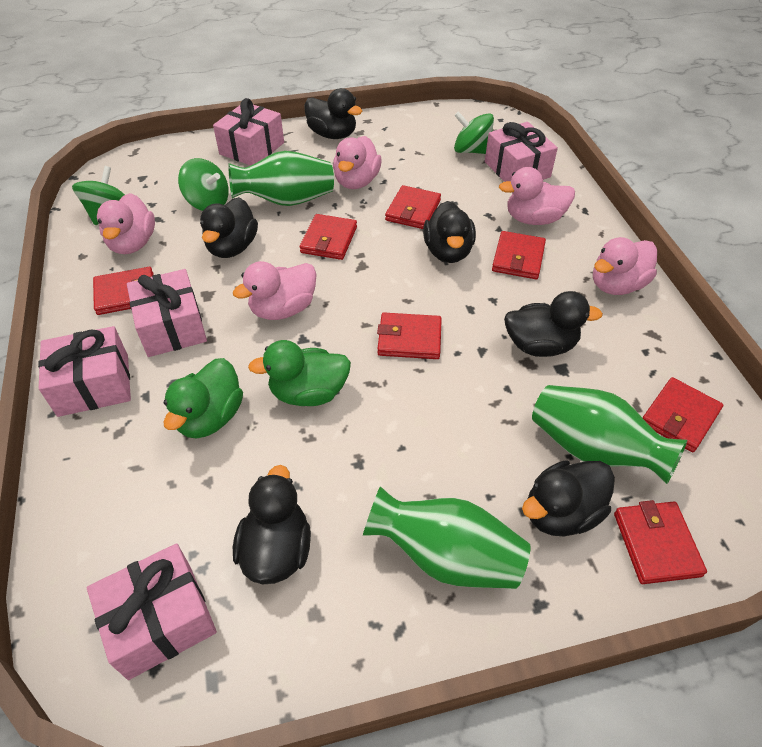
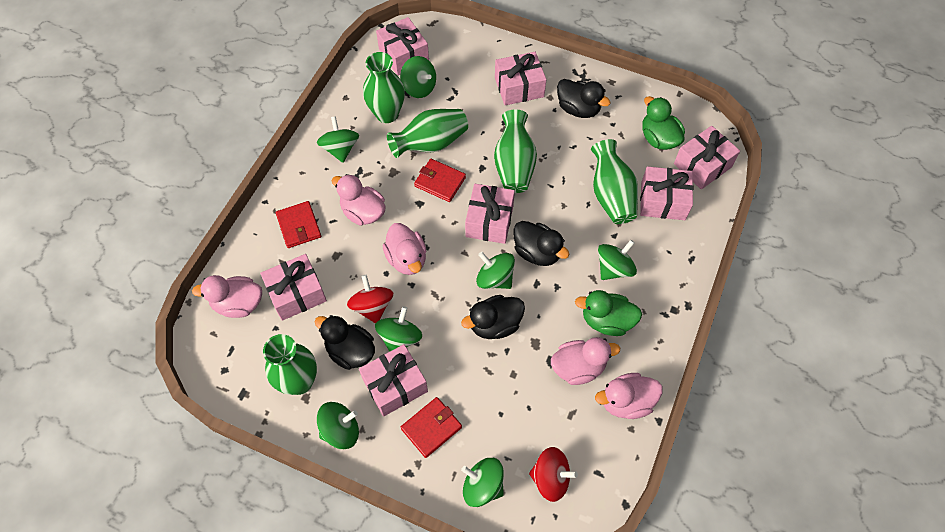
black duck: 6 -> 4
green spinning top: 3 -> 7
green vase: 3 -> 5
pink gift: 5 -> 7
red spinning top: 0 -> 2
red wallet: 7 -> 3

